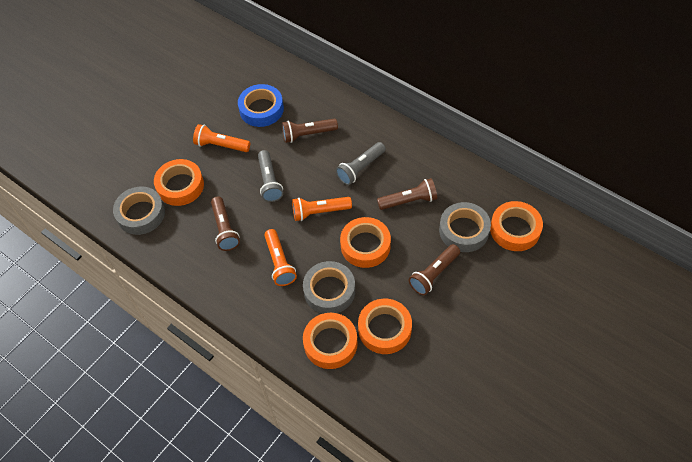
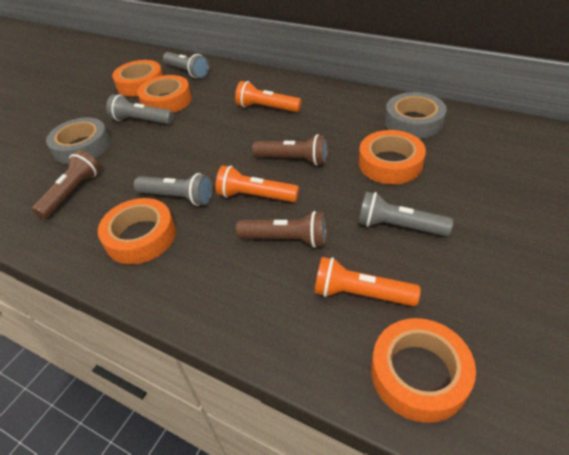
blue tape: 1 -> 0
brown flashlight: 4 -> 3
grey flashlight: 2 -> 4
grey tape: 3 -> 2

